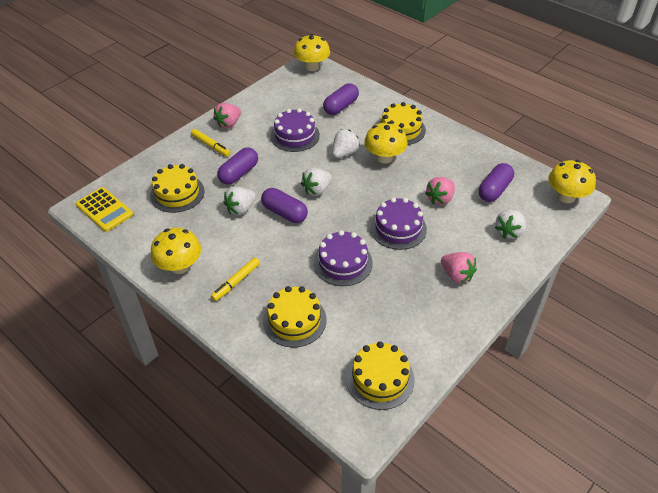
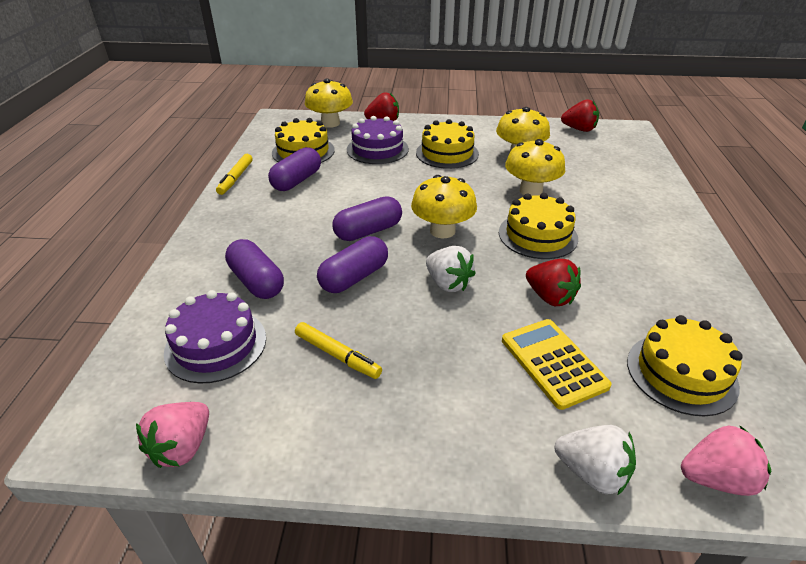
pink strawberry: 3 -> 2
purple cake: 3 -> 2
red strawberry: 0 -> 3
white strawberry: 4 -> 2

